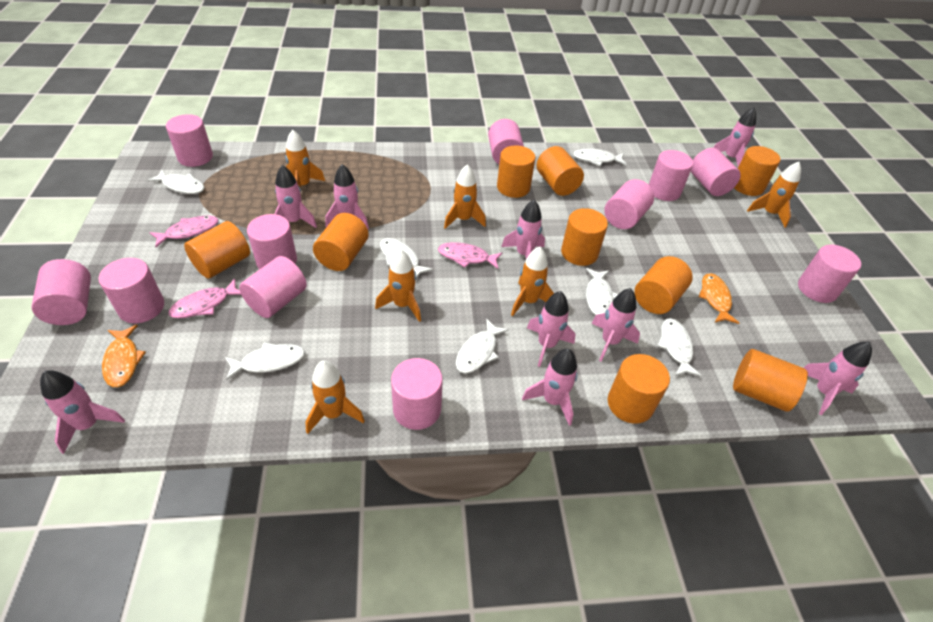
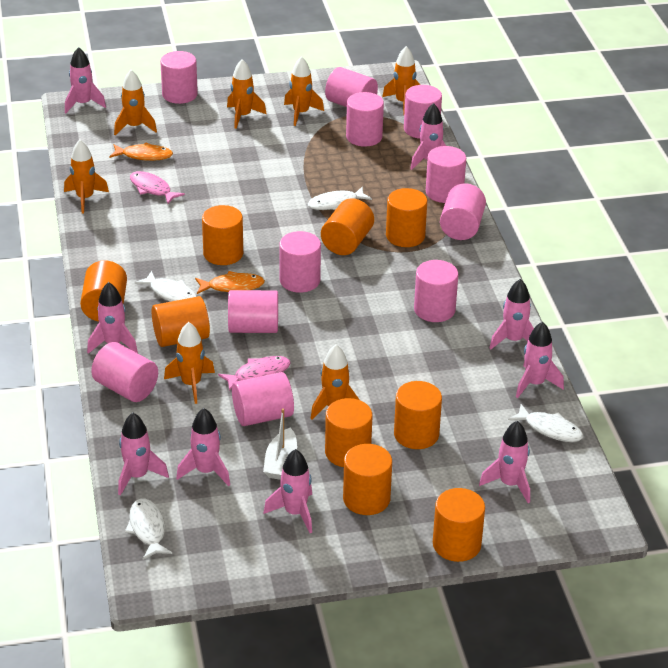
orange rocket: 6 -> 7
pink fish: 3 -> 2
white boat: 0 -> 1
white fish: 7 -> 4

